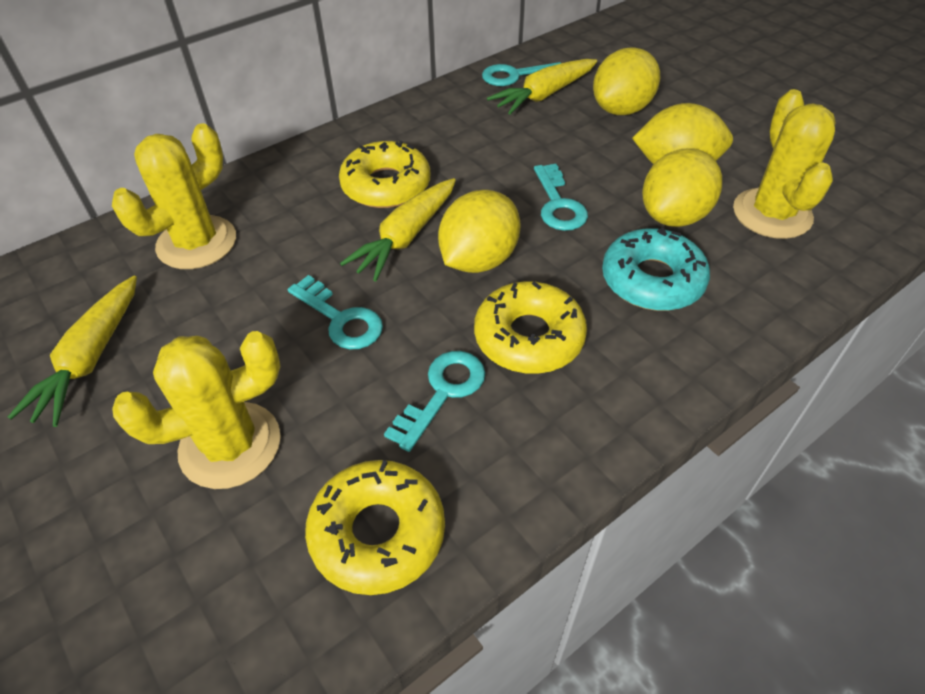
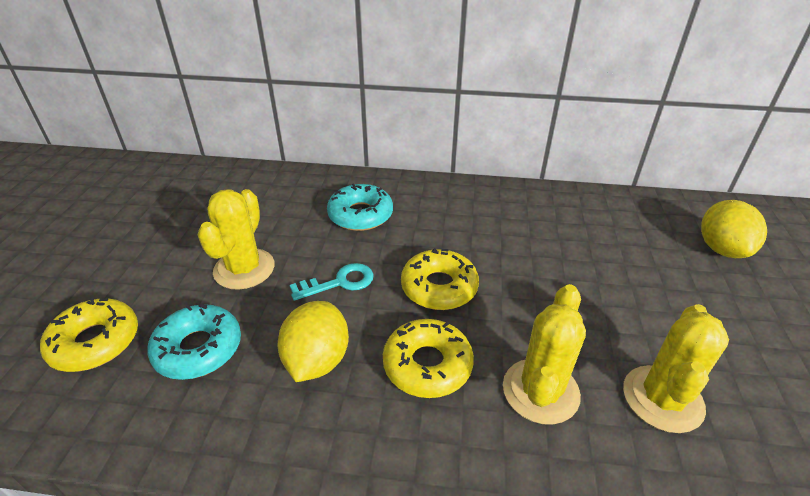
turquoise donut: 1 -> 2
turquoise key: 4 -> 1
yellow carrot: 3 -> 0
yellow lemon: 4 -> 2

